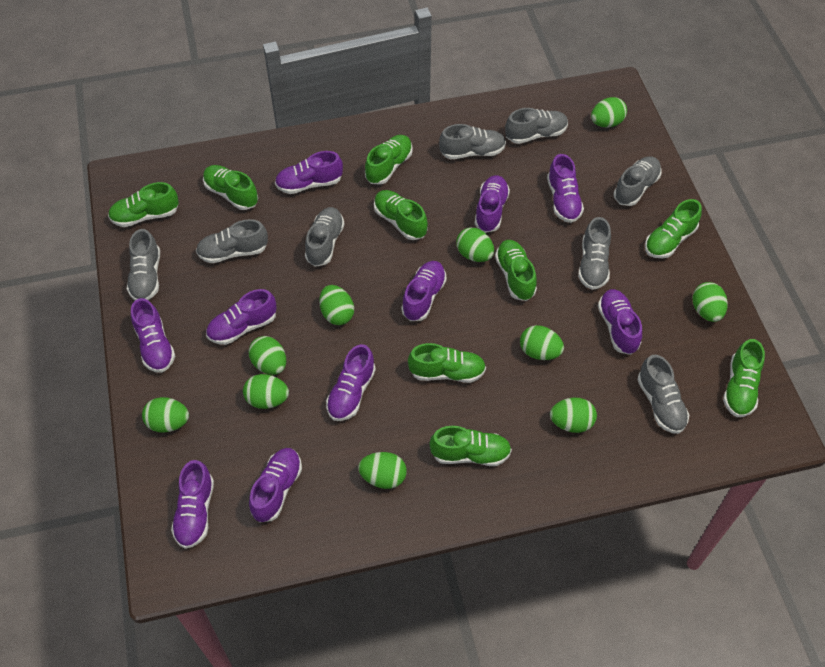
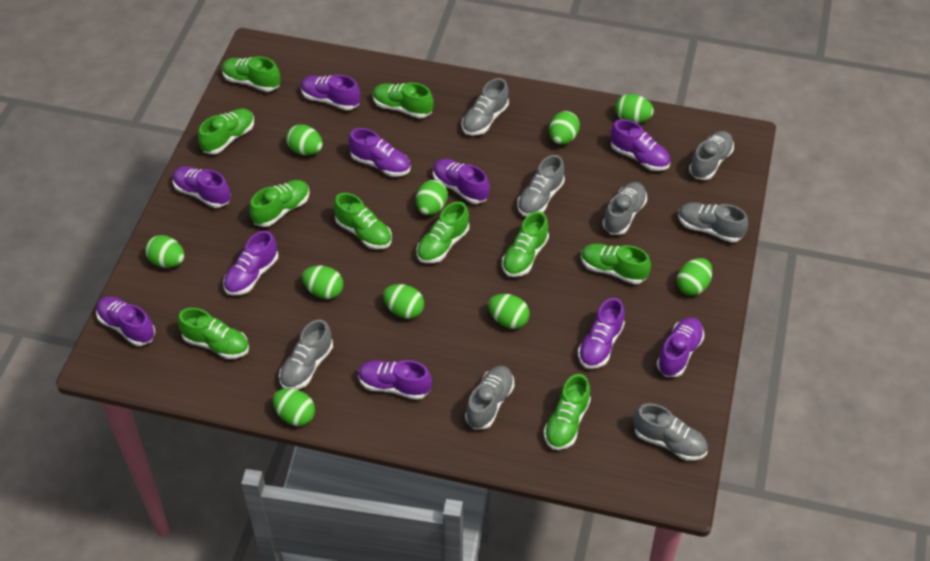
green shoe: 9 -> 10

